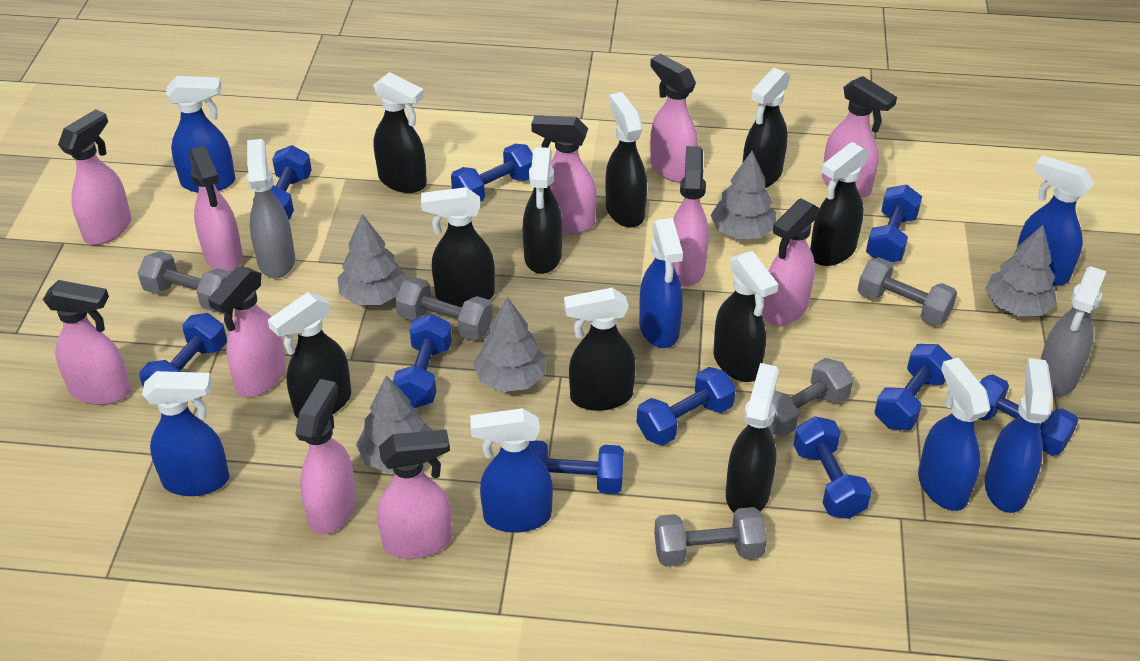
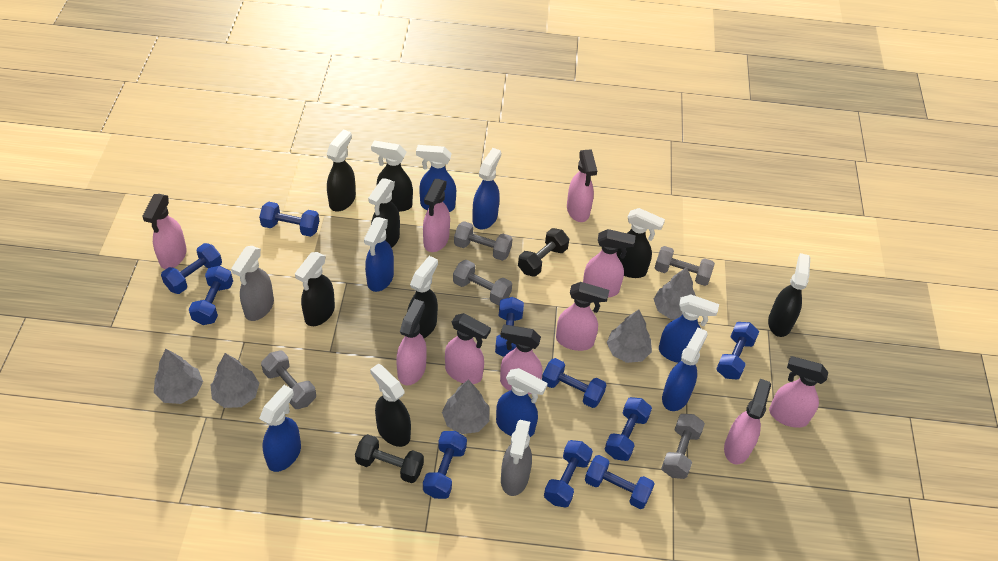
black dumbbell: 0 -> 2
black spray bottle: 10 -> 8
pink spray bottle: 11 -> 10

